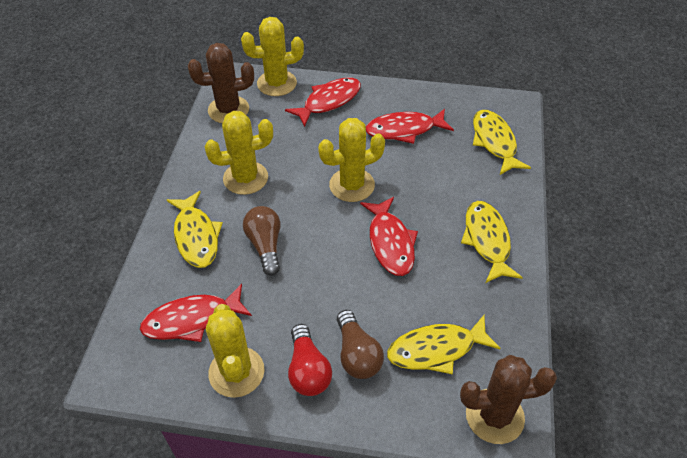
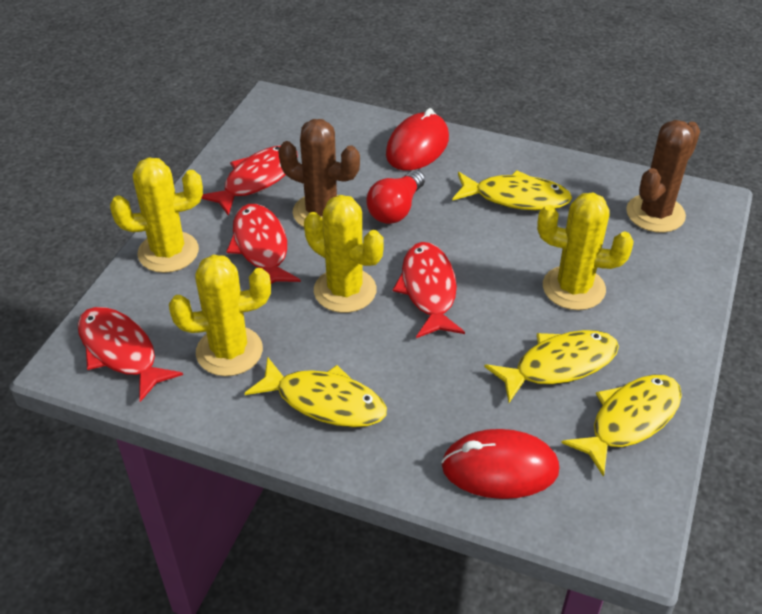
brown light bulb: 2 -> 0
red mouse: 0 -> 2

